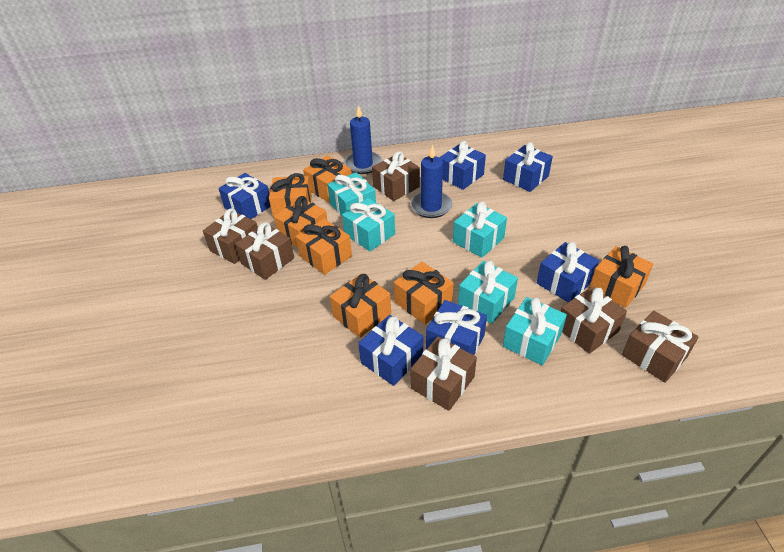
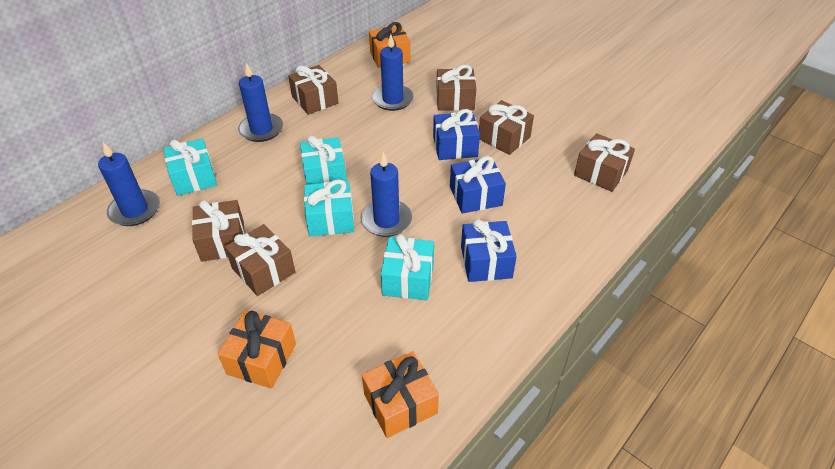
blue candle: 2 -> 4
blue gift: 6 -> 3
orange gift: 7 -> 3
turquoise gift: 5 -> 4

